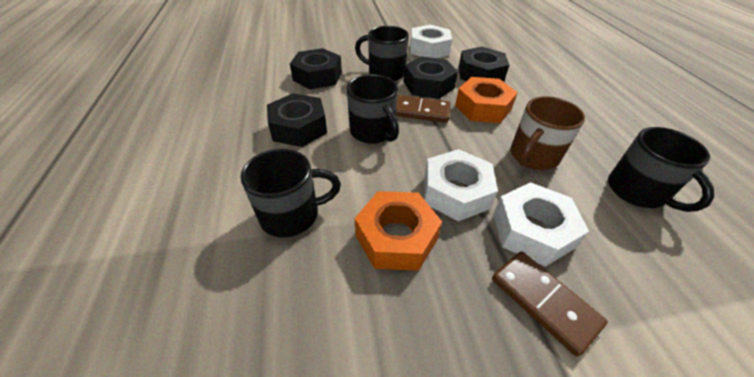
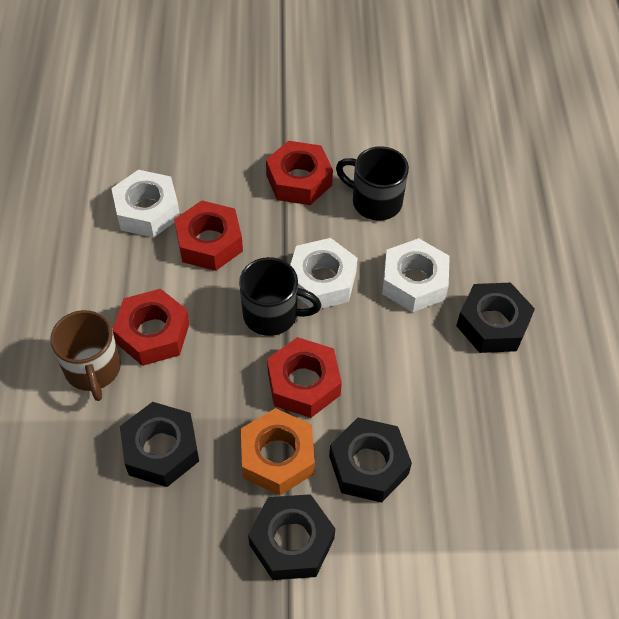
black mug: 4 -> 2
brown domino: 2 -> 0
orange nut: 2 -> 1
red nut: 0 -> 4

